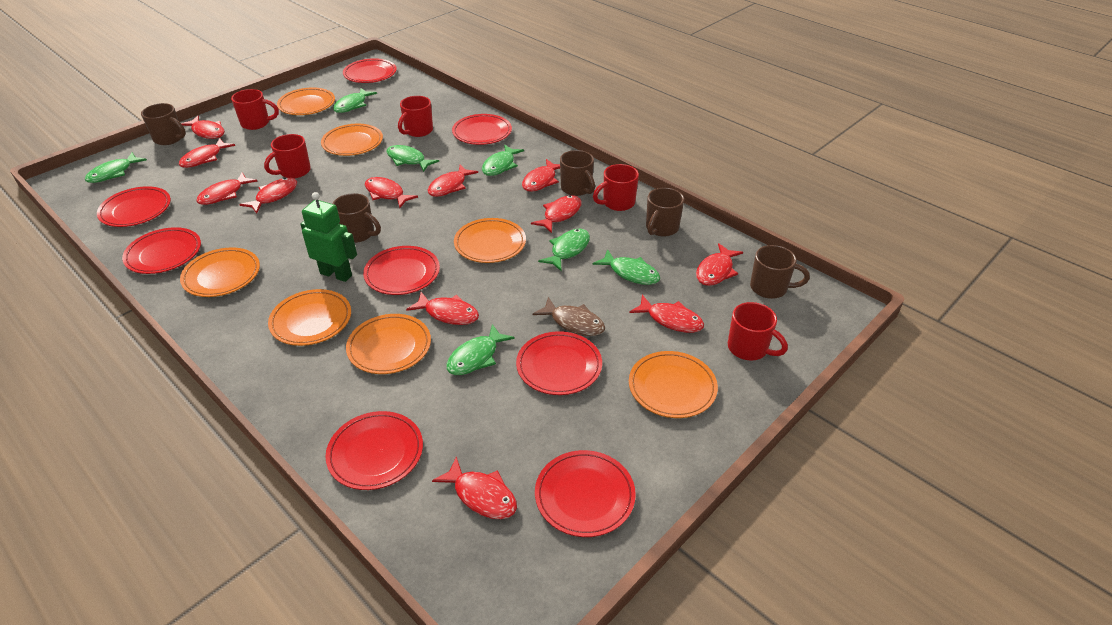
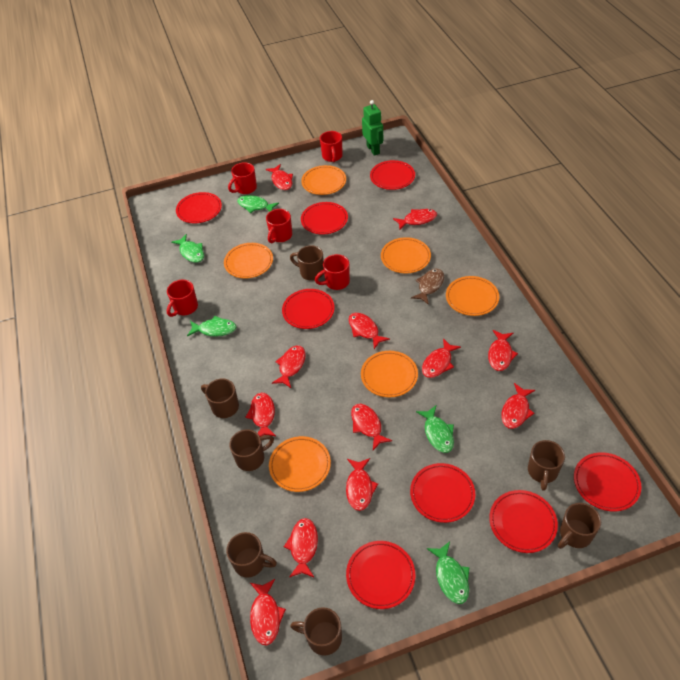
brown mug: 5 -> 7
green fish: 7 -> 5
orange plate: 7 -> 6

